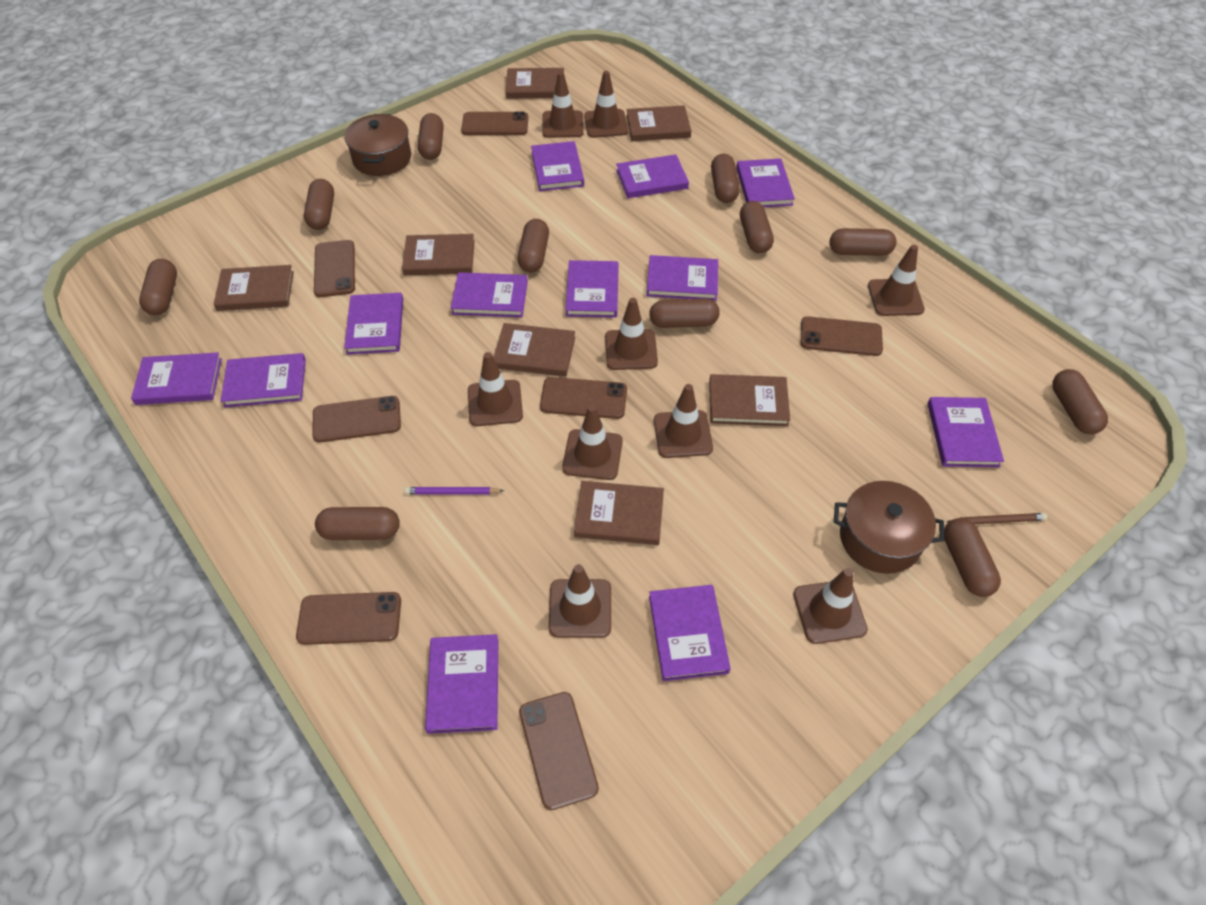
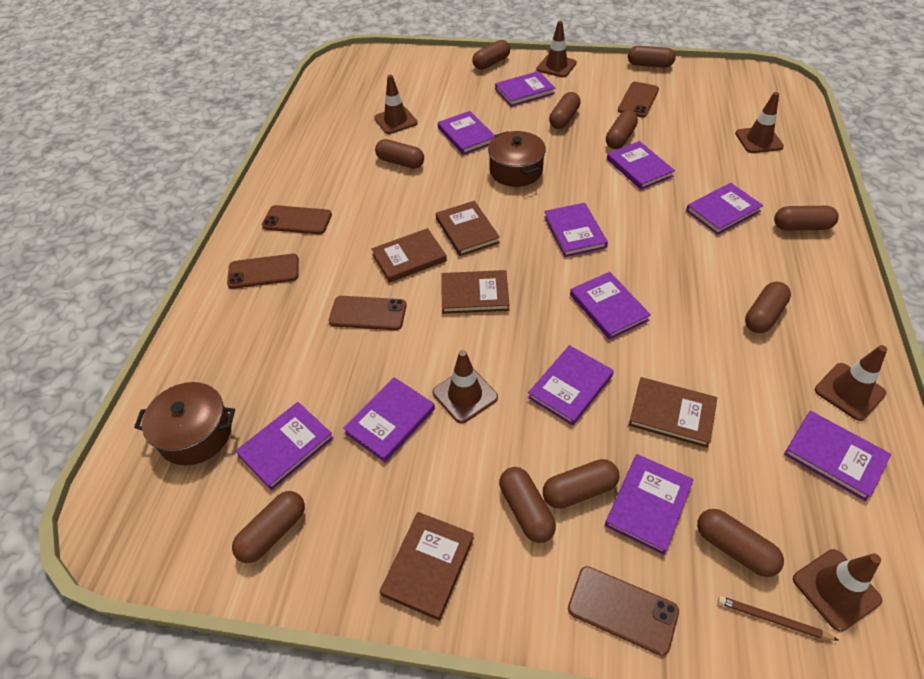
brown book: 7 -> 5
brown phone: 7 -> 5
brown traffic cone: 9 -> 6
purple book: 12 -> 11
purple pencil: 1 -> 0

